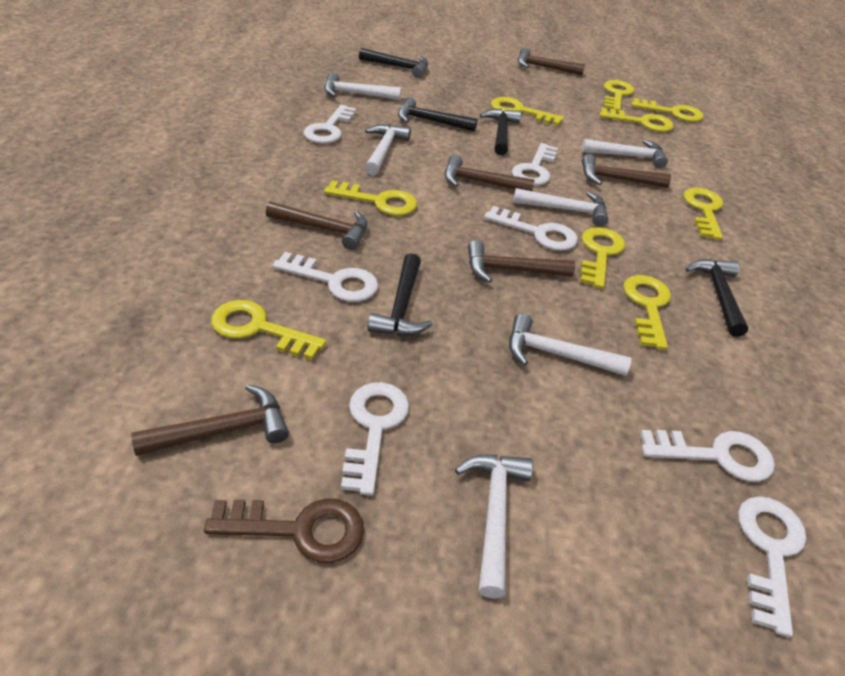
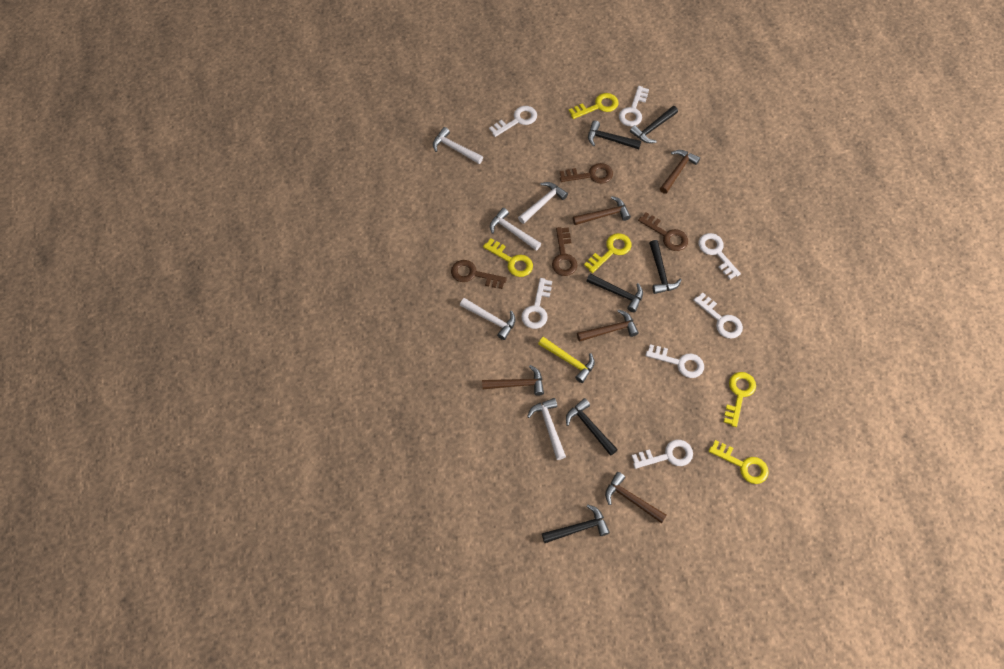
black hammer: 5 -> 6
brown hammer: 6 -> 5
brown key: 1 -> 4
white hammer: 6 -> 5
yellow hammer: 0 -> 1
yellow key: 9 -> 5

